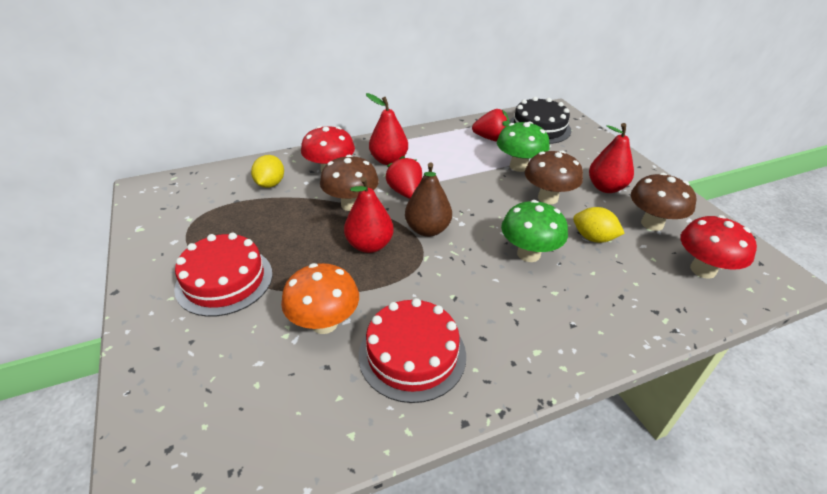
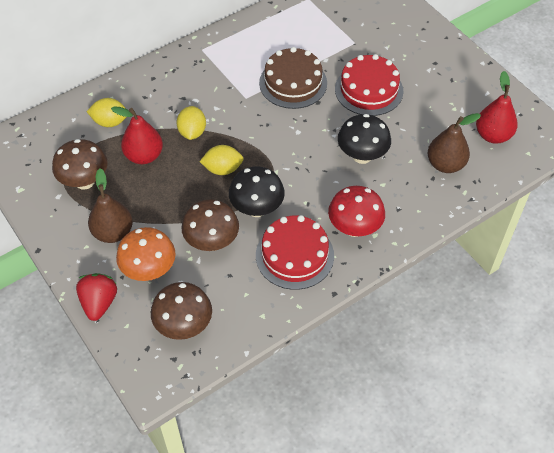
black cake: 1 -> 0
black mushroom: 0 -> 2
brown cake: 0 -> 1
brown pear: 1 -> 2
green mushroom: 2 -> 0
red mushroom: 2 -> 1
red pear: 3 -> 2
red strawberry: 2 -> 1
yellow lemon: 2 -> 3

